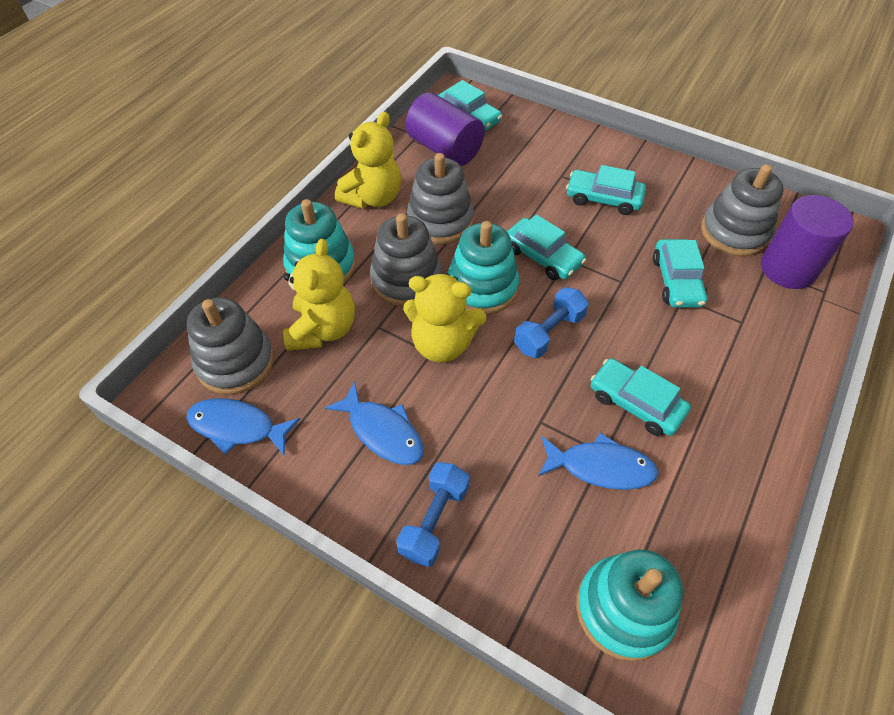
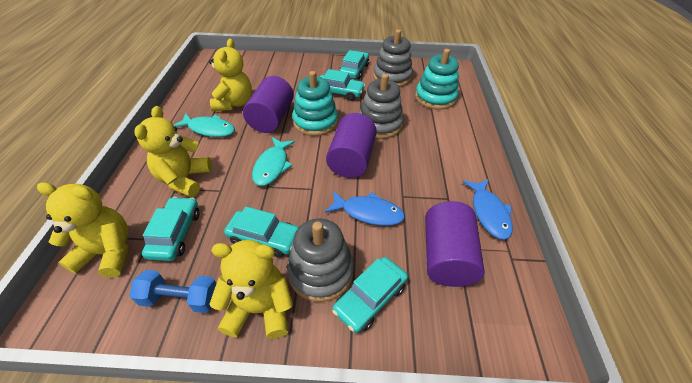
blue dumbbell: 2 -> 1
blue fish: 3 -> 2
grey stacking toy: 4 -> 3
purple cylinder: 2 -> 3
turquoise fish: 0 -> 2
turquoise stacking toy: 3 -> 2
yellow teddy bear: 3 -> 4

